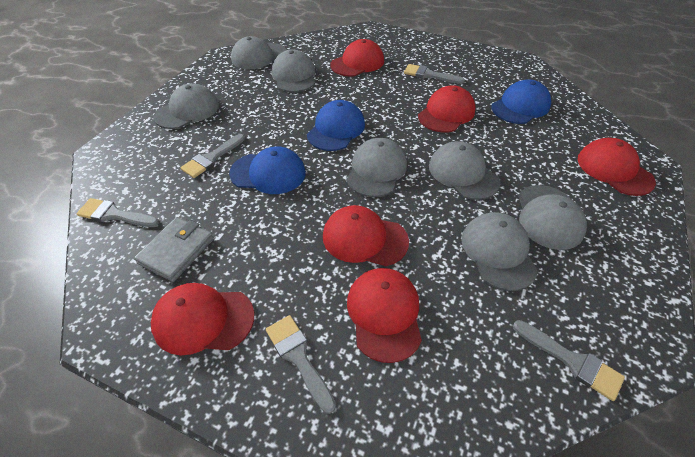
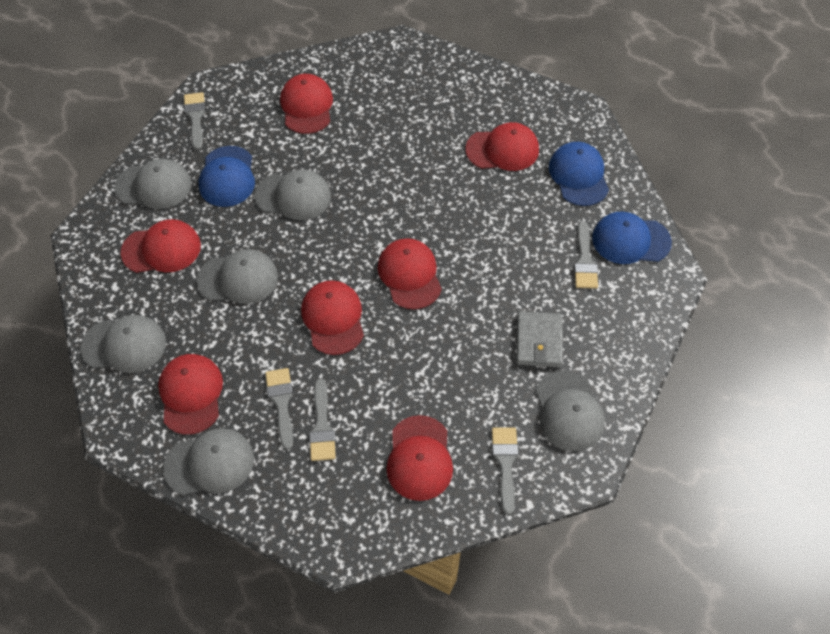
grey cap: 7 -> 6
red cap: 6 -> 7

